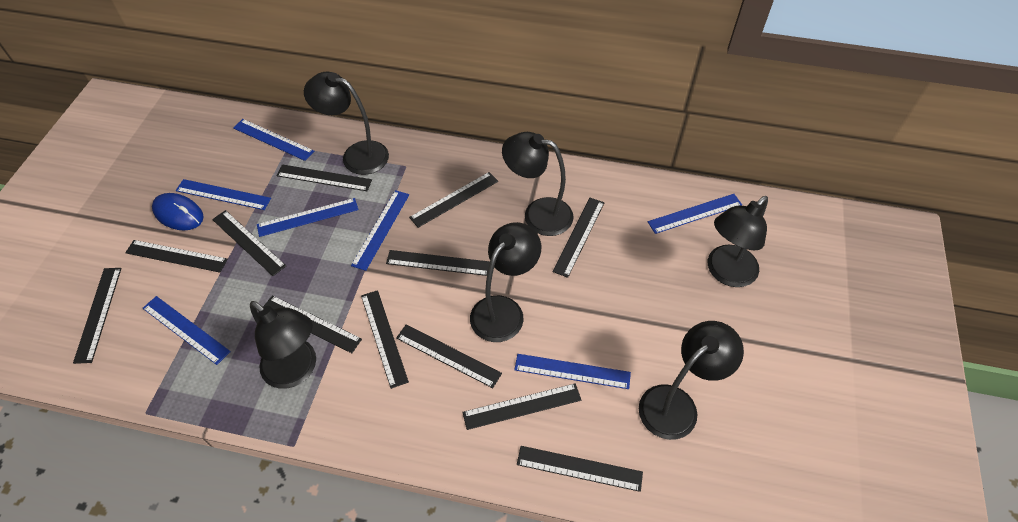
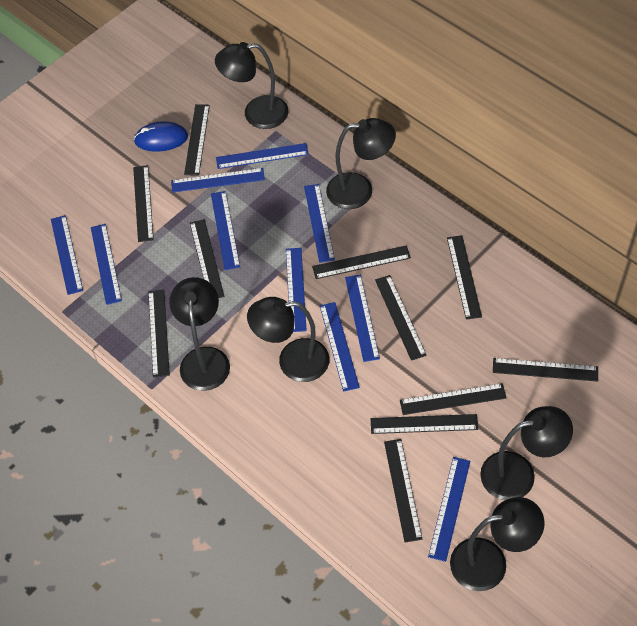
black ruler: 12 -> 11
blue ruler: 7 -> 10

